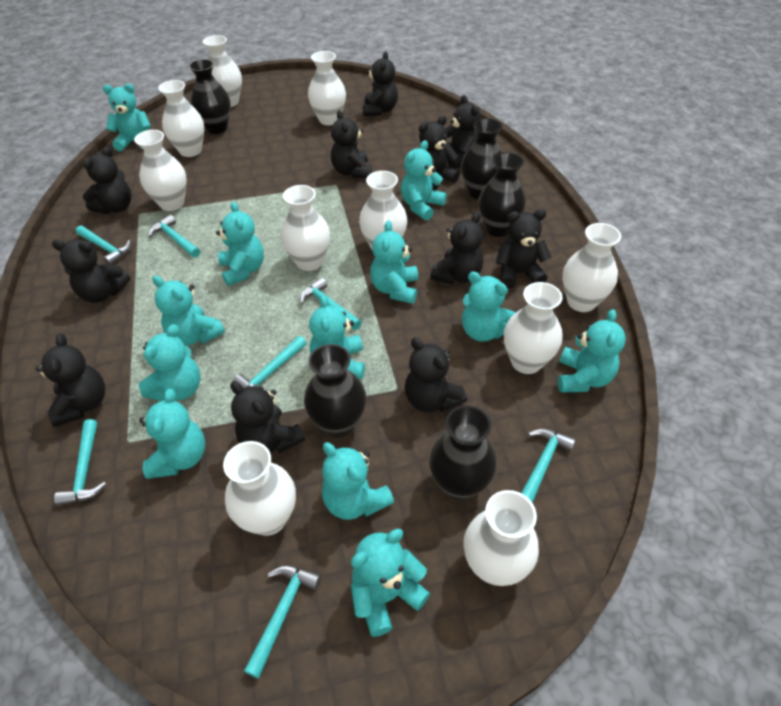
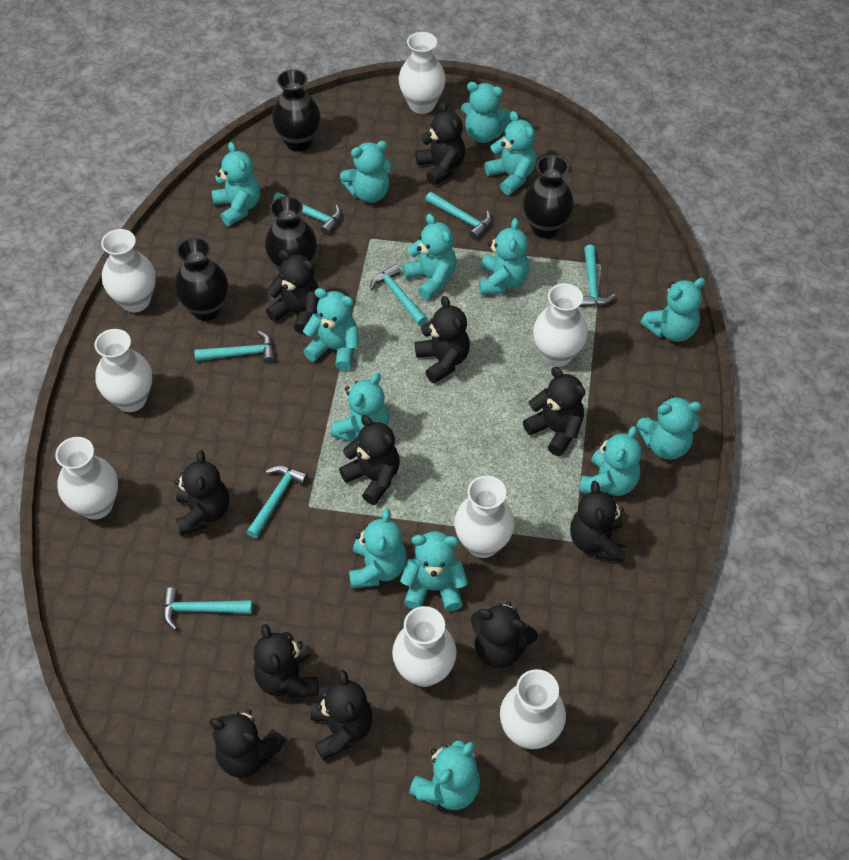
black vase: 5 -> 4
turquoise teddy bear: 12 -> 14
white vase: 10 -> 8

